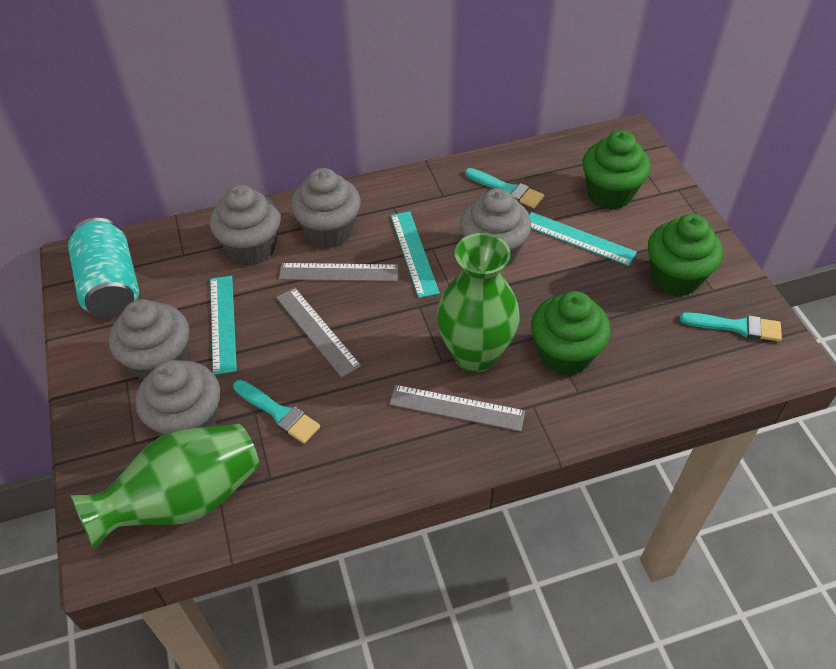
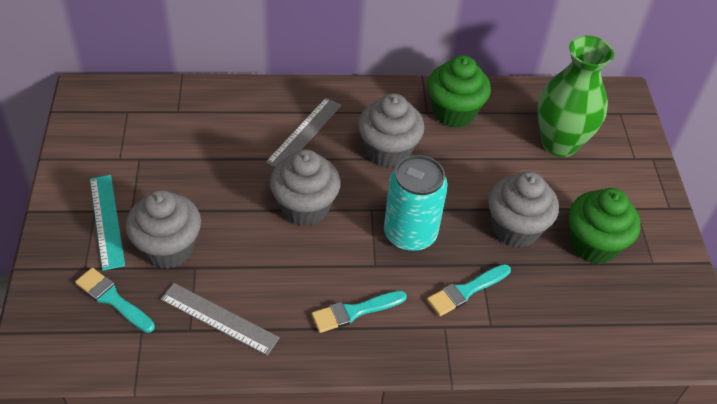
green cupcake: 3 -> 2
green vase: 2 -> 1
grey cupcake: 5 -> 4
grey ruler: 3 -> 2
turquoise ruler: 3 -> 1

